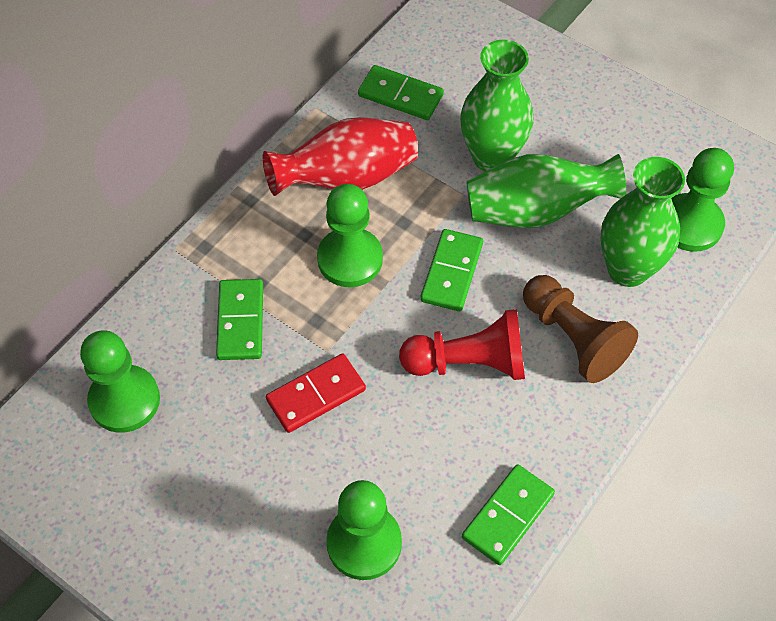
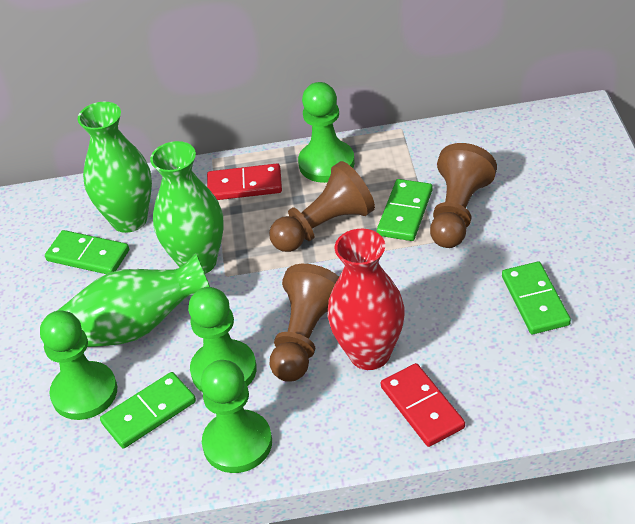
brown pawn: 1 -> 3
red domino: 1 -> 2
red pawn: 1 -> 0

